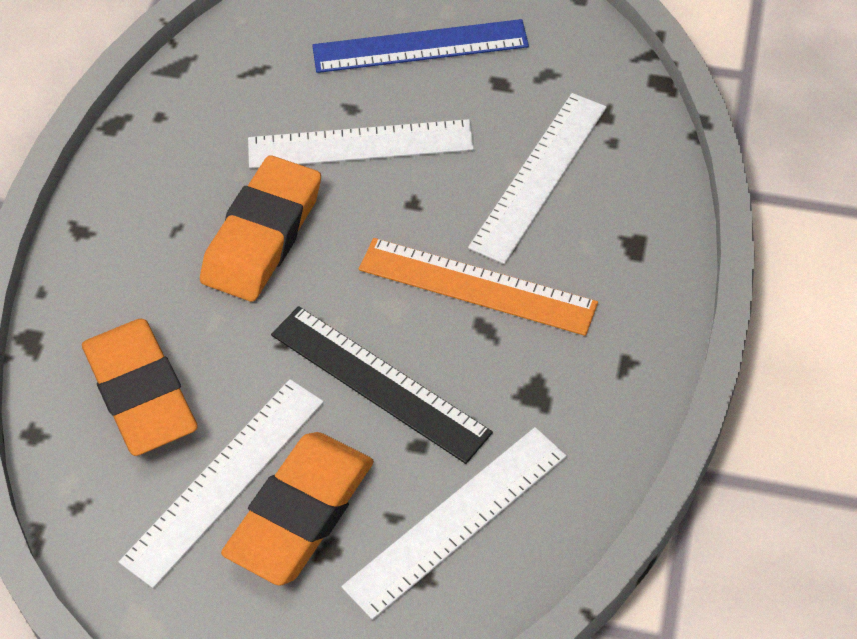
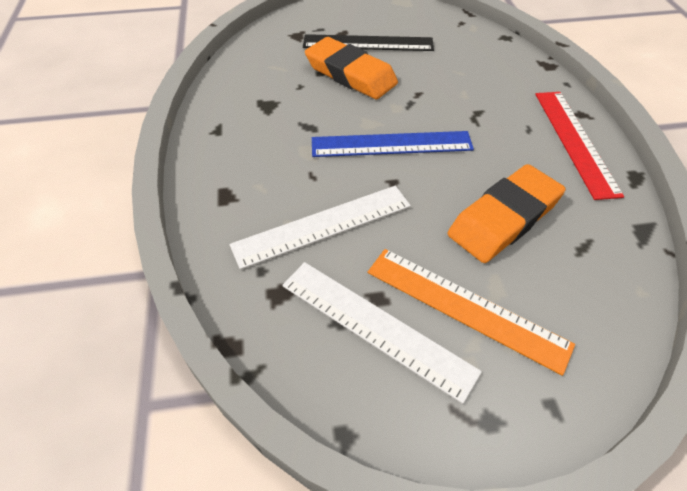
orange eraser: 3 -> 2
red ruler: 0 -> 1
white ruler: 4 -> 2

